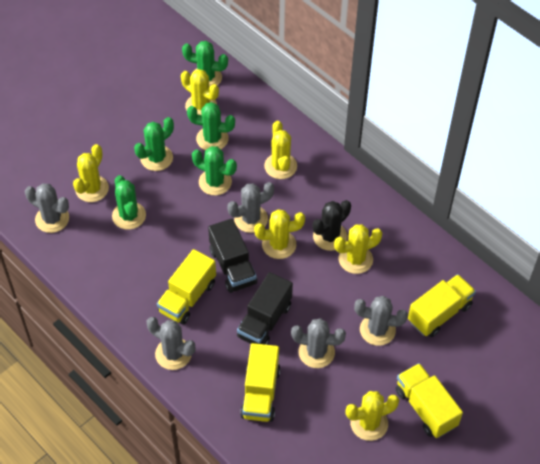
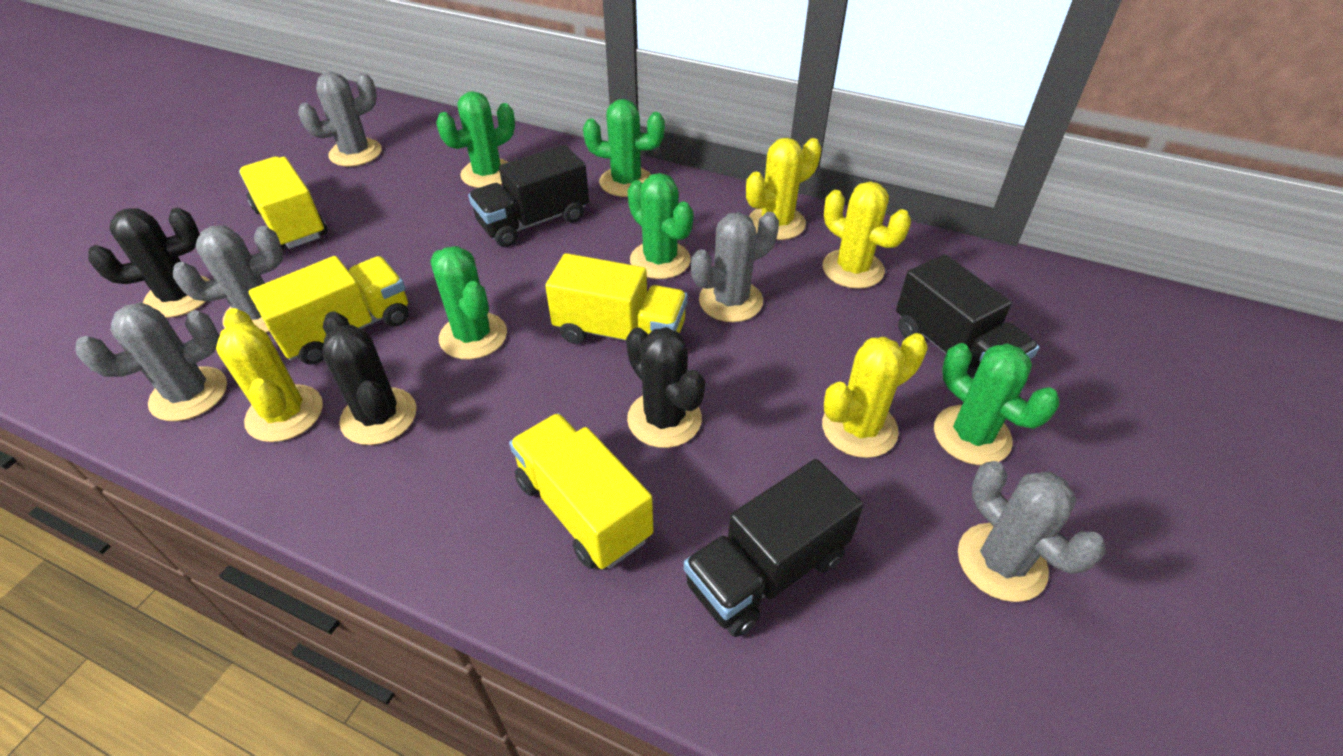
black cactus: 1 -> 3
black truck: 2 -> 3
yellow cactus: 6 -> 4

